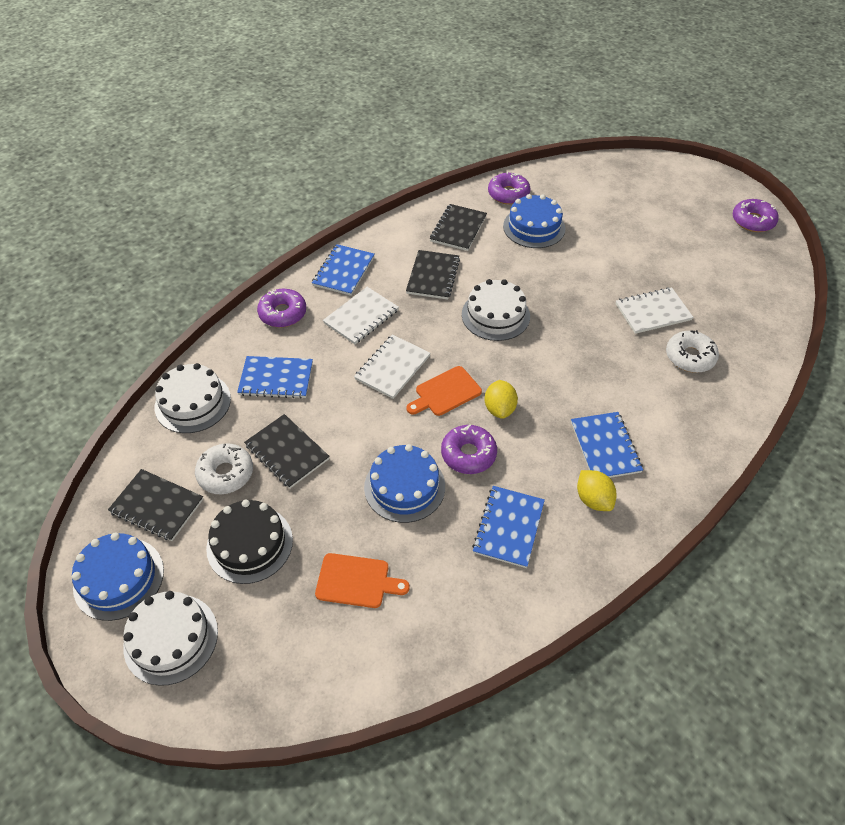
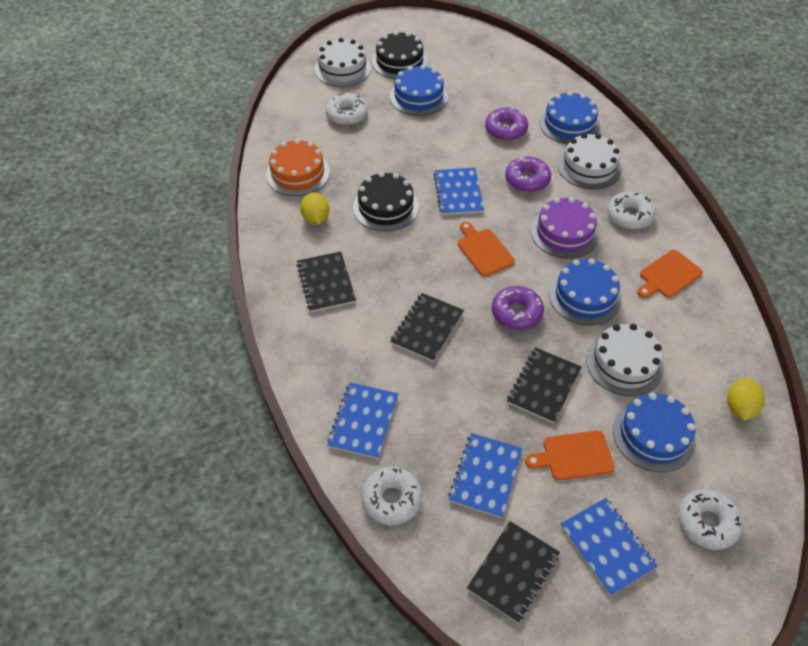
black cake: 1 -> 2
blue cake: 3 -> 4
orange cake: 0 -> 1
orange cutting board: 2 -> 3
purple cake: 0 -> 1
purple donut: 4 -> 3
white donut: 2 -> 4
white notebook: 3 -> 0

